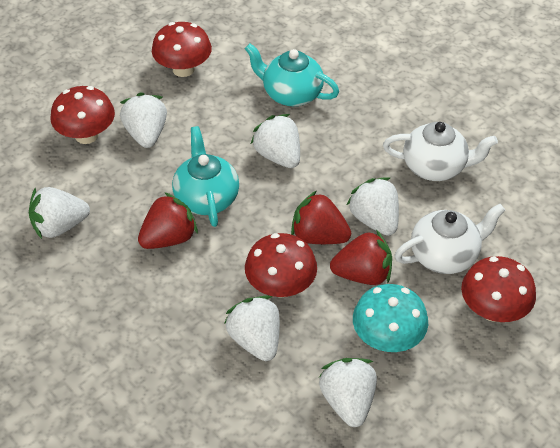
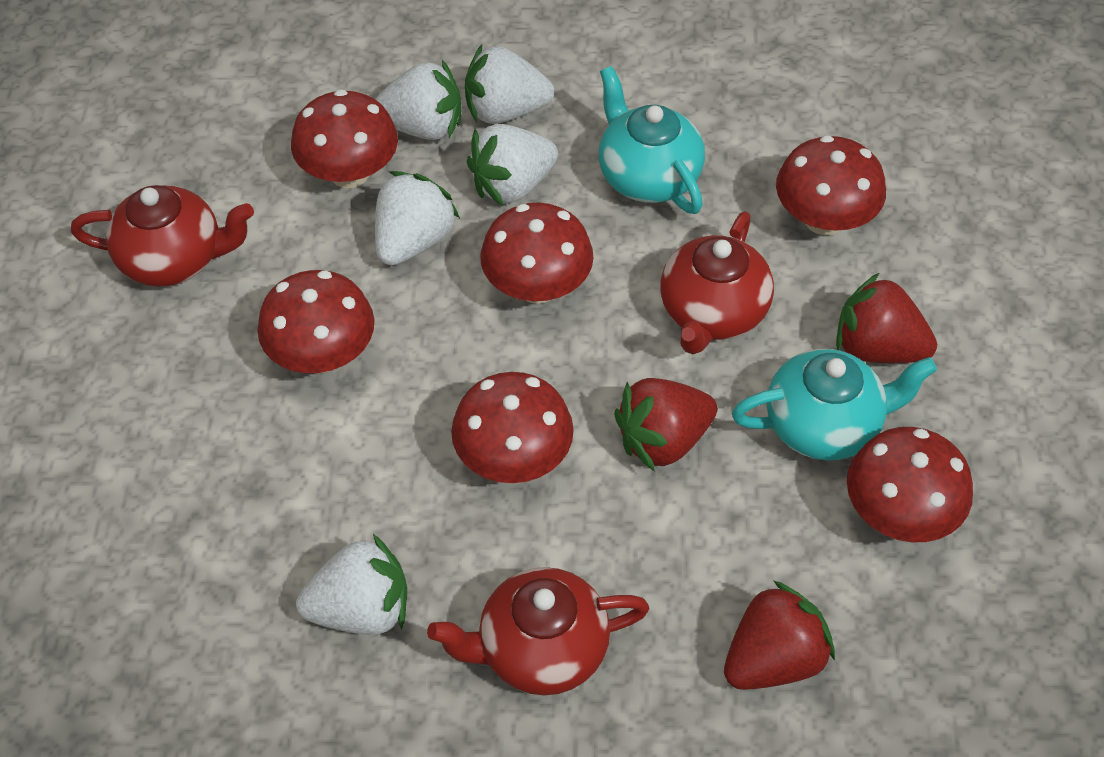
red mushroom: 4 -> 6
red teapot: 0 -> 3
turquoise mushroom: 1 -> 0
white strawberry: 6 -> 5
white teapot: 2 -> 0

